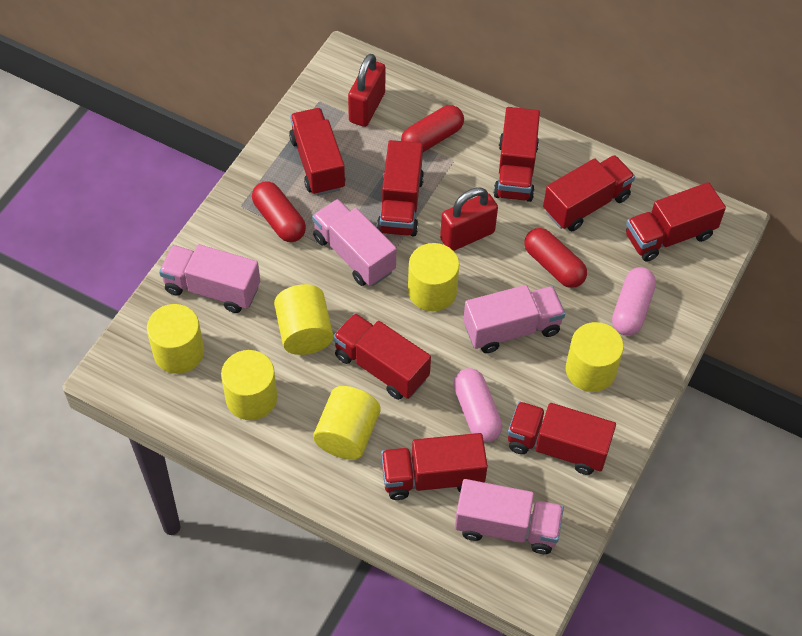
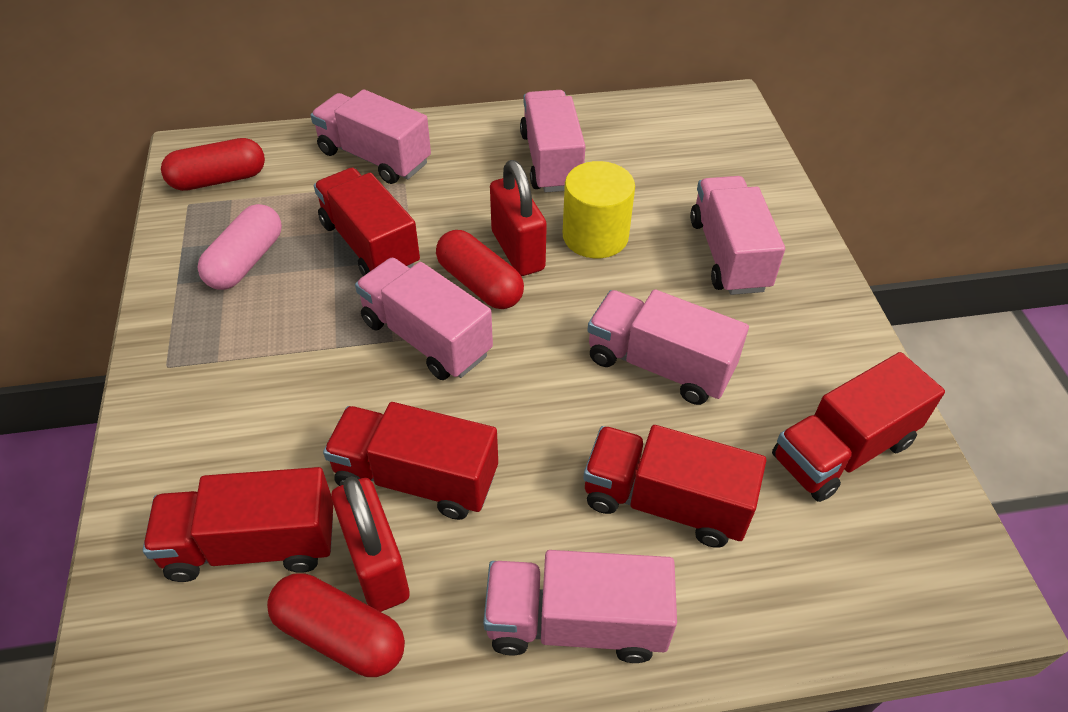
pink capsule: 2 -> 1
pink truck: 4 -> 6
red truck: 8 -> 5
yellow cylinder: 6 -> 1

